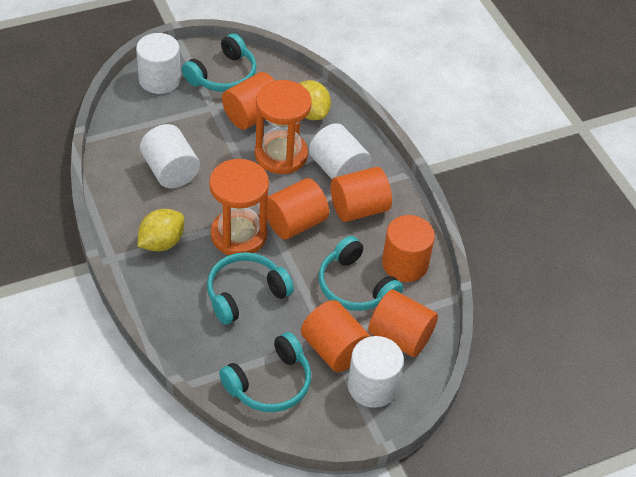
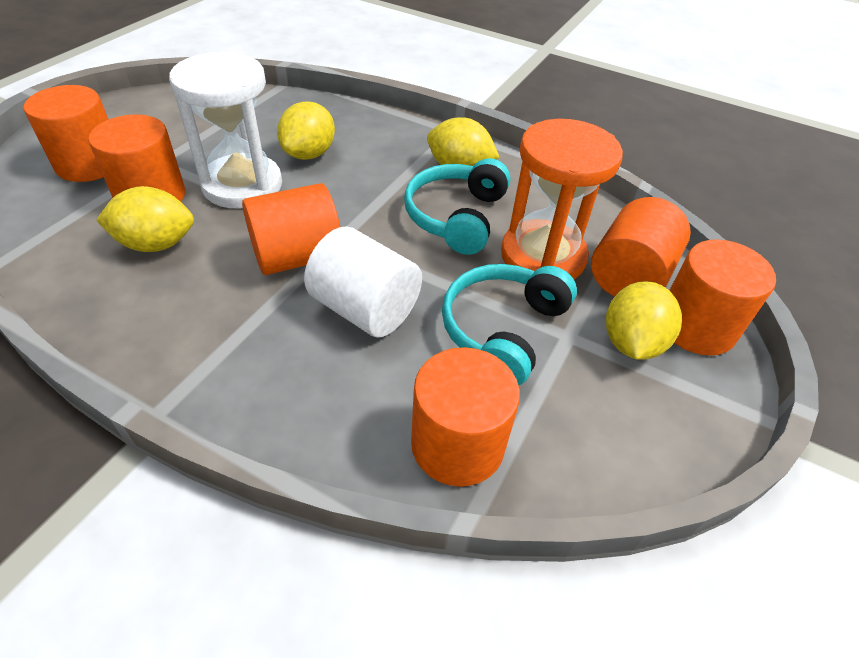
orange hourglass: 2 -> 1
turquoise headphones: 4 -> 2
white cylinder: 4 -> 1
white hourglass: 0 -> 1
yellow lemon: 2 -> 4

